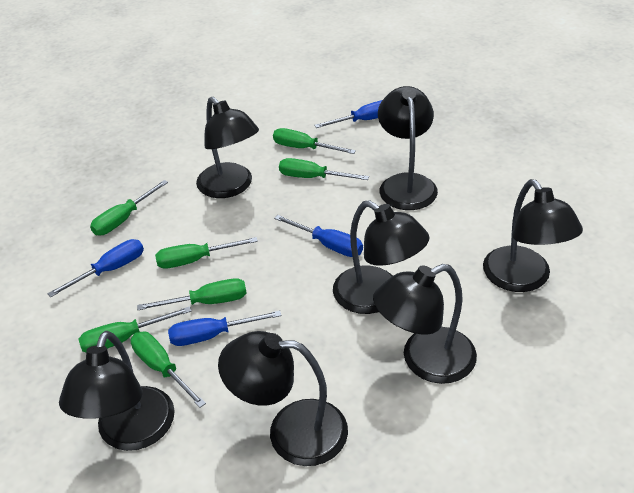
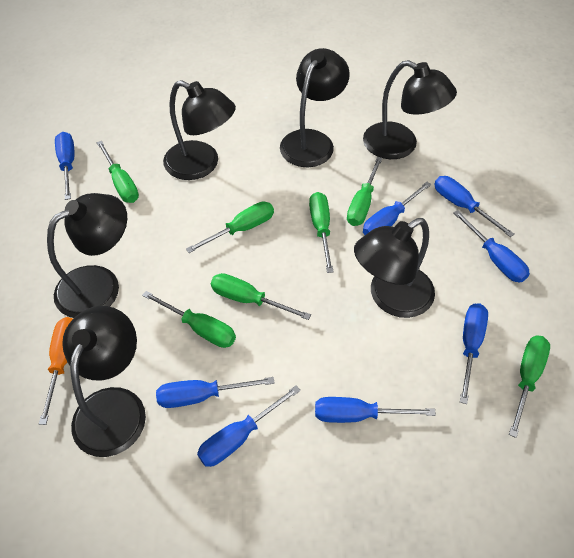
black lamp: 7 -> 6
blue screwdriver: 4 -> 8
orange screwdriver: 0 -> 1

